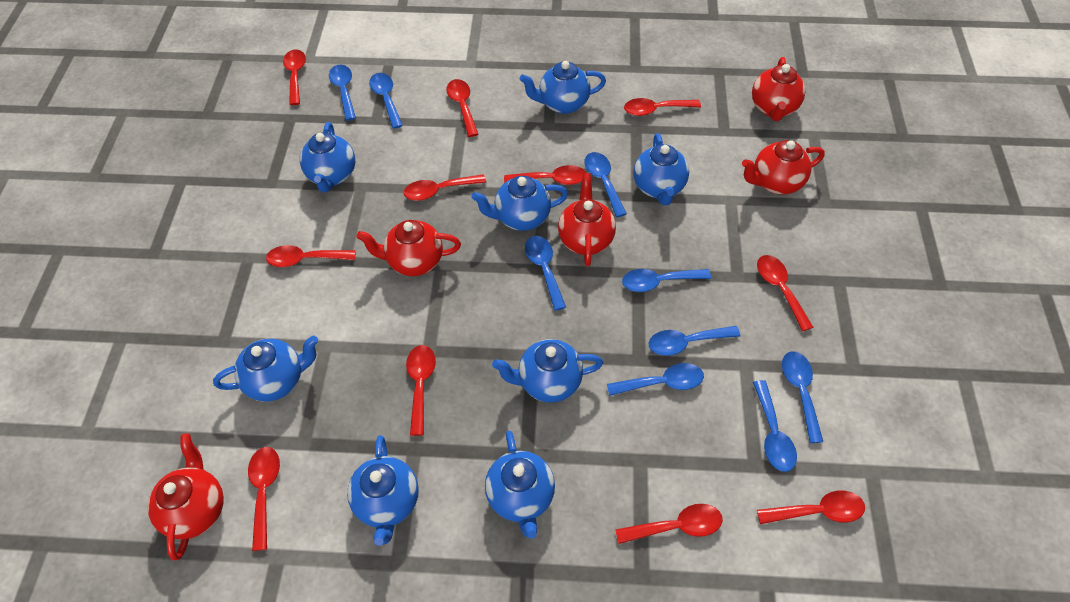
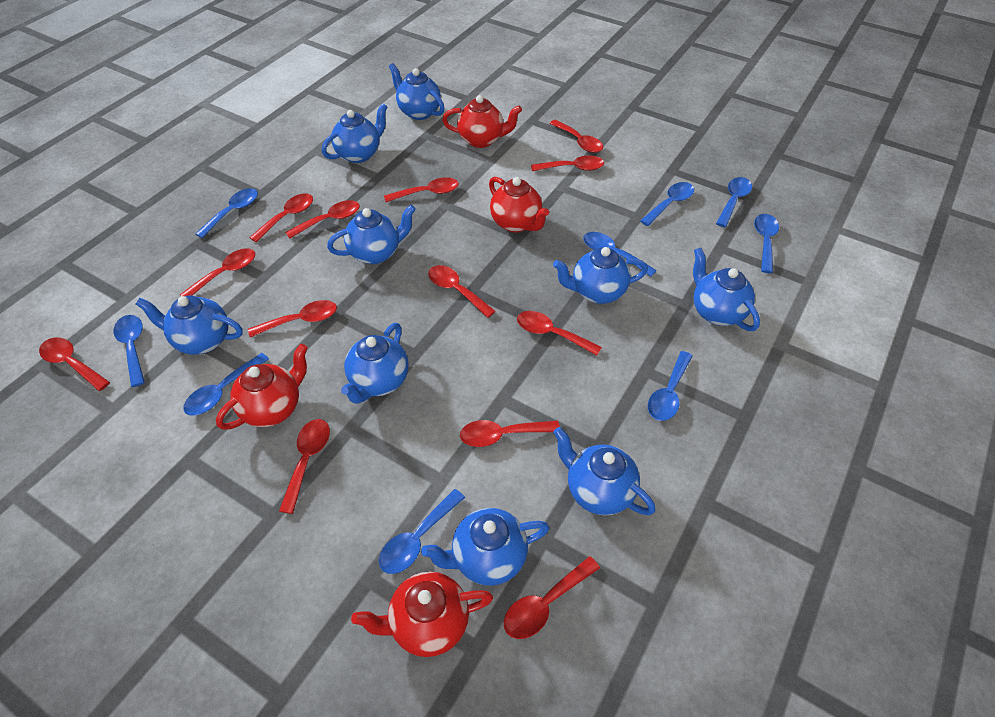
blue teapot: 8 -> 9
red spoon: 11 -> 13
red teapot: 5 -> 4

